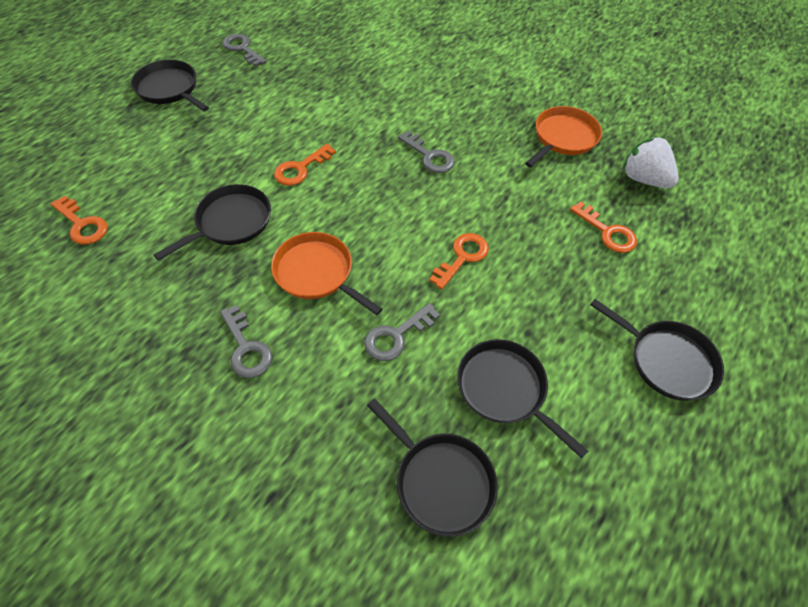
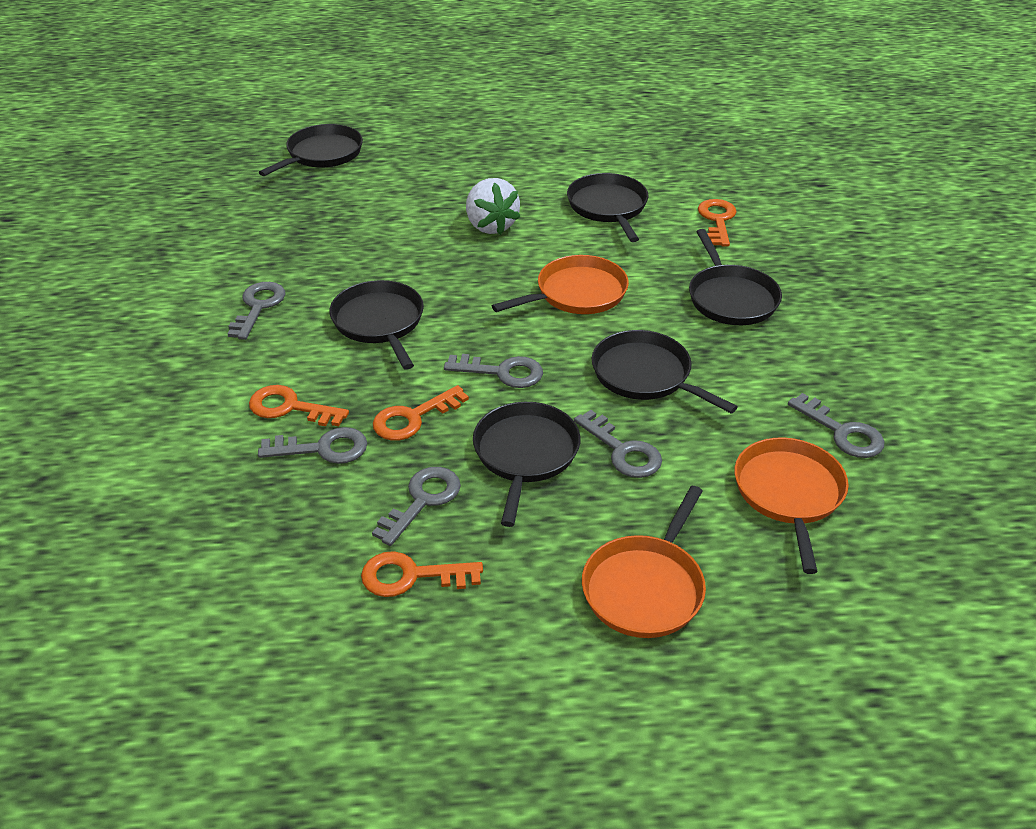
black pan: 5 -> 6
grey key: 4 -> 6
orange pan: 2 -> 3

